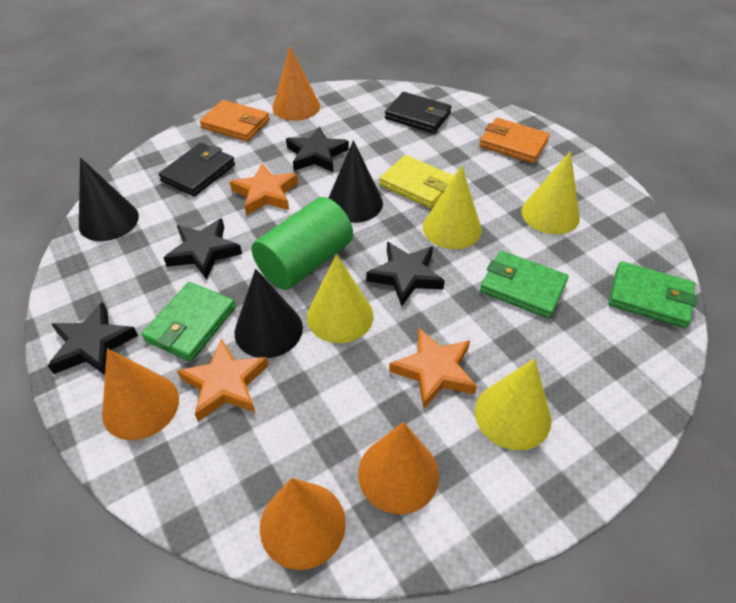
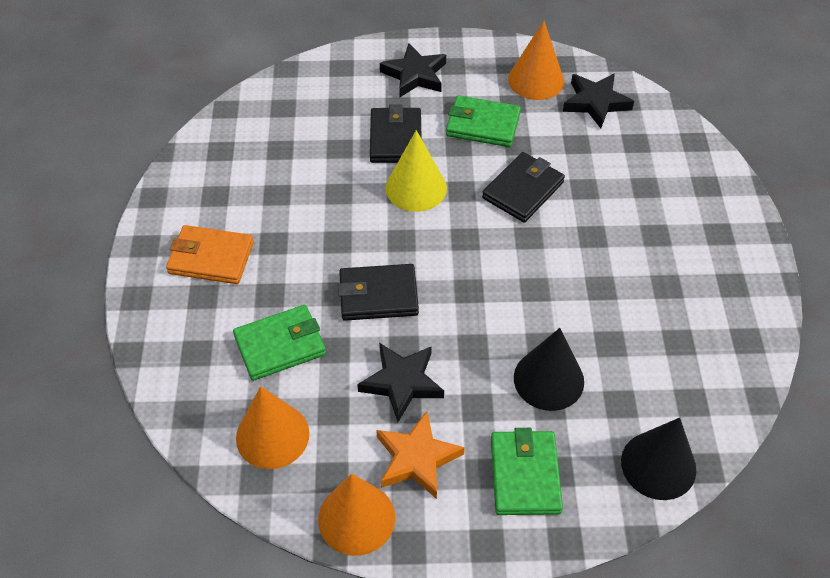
black cone: 3 -> 2
black star: 4 -> 3
black wallet: 2 -> 3
green cylinder: 1 -> 0
orange cone: 4 -> 3
orange star: 3 -> 1
orange wallet: 2 -> 1
yellow cone: 4 -> 1
yellow wallet: 1 -> 0

